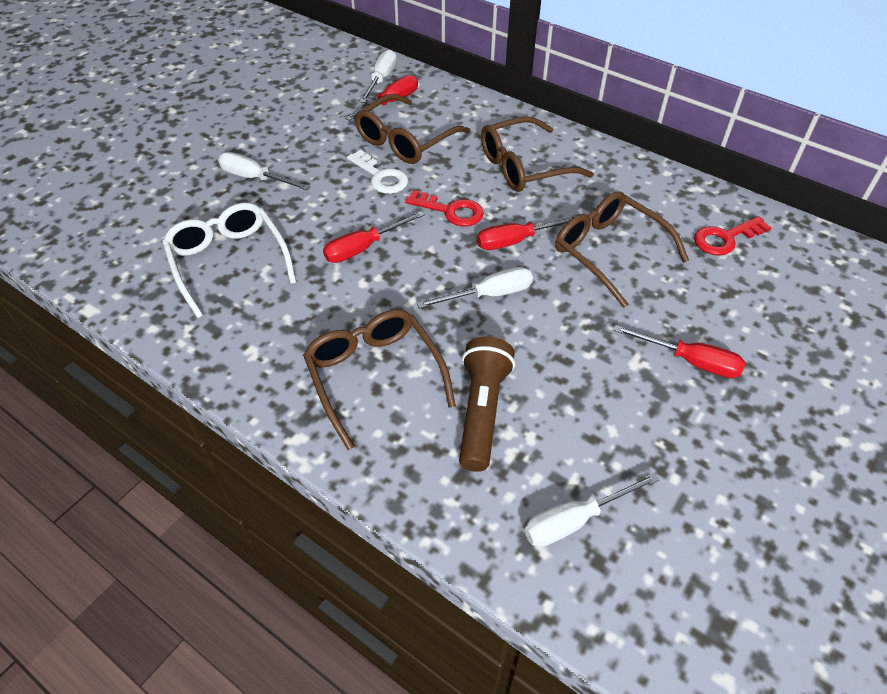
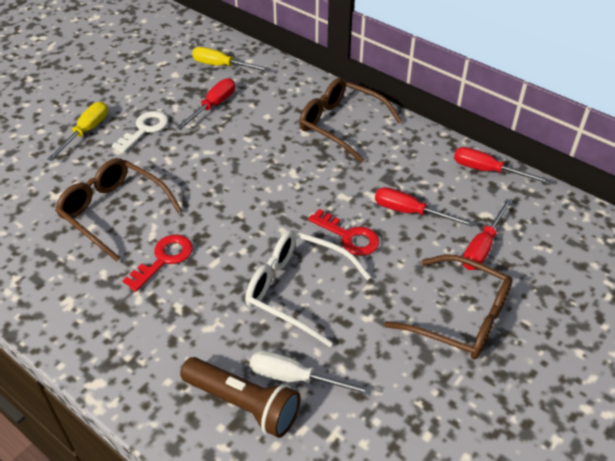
brown glasses: 4 -> 3
white screwdriver: 4 -> 1
yellow screwdriver: 0 -> 2

